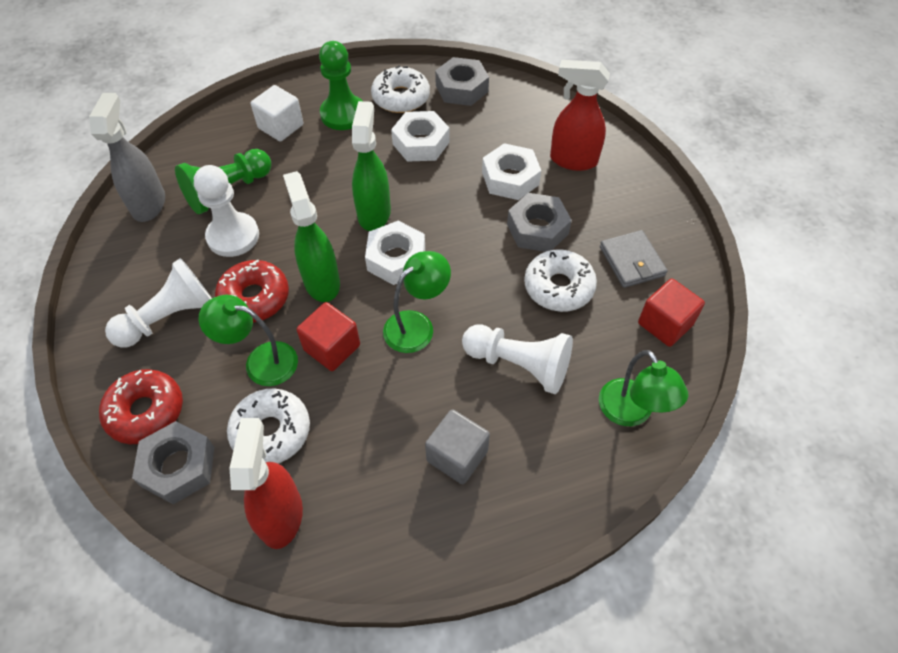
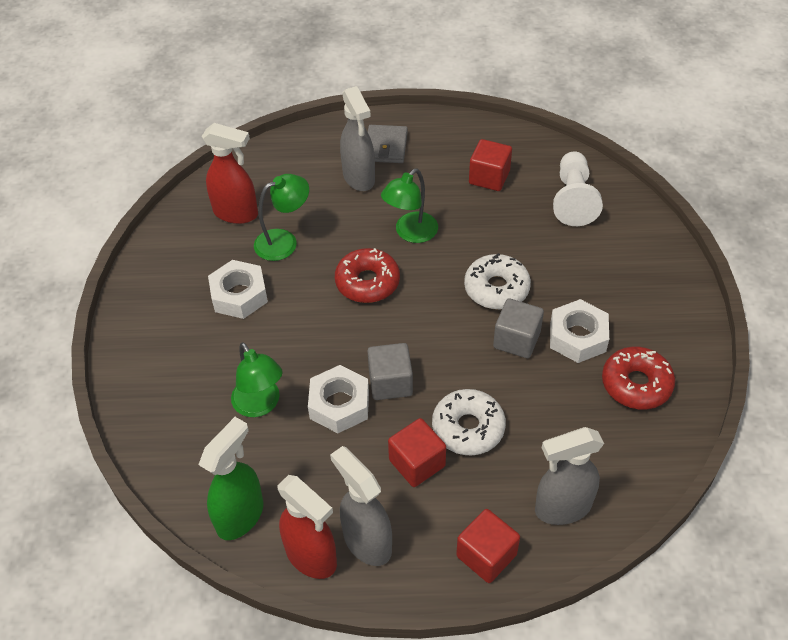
green pawn: 2 -> 0
green spray bottle: 2 -> 1
grey cube: 1 -> 2
grey nut: 3 -> 0
grey spray bottle: 1 -> 3
red cube: 2 -> 3
white cube: 1 -> 0
white donut: 3 -> 2
white pawn: 3 -> 1

